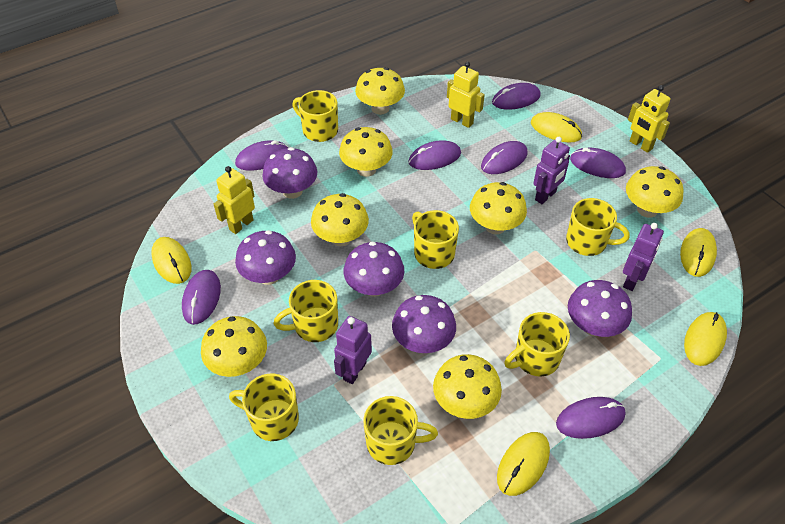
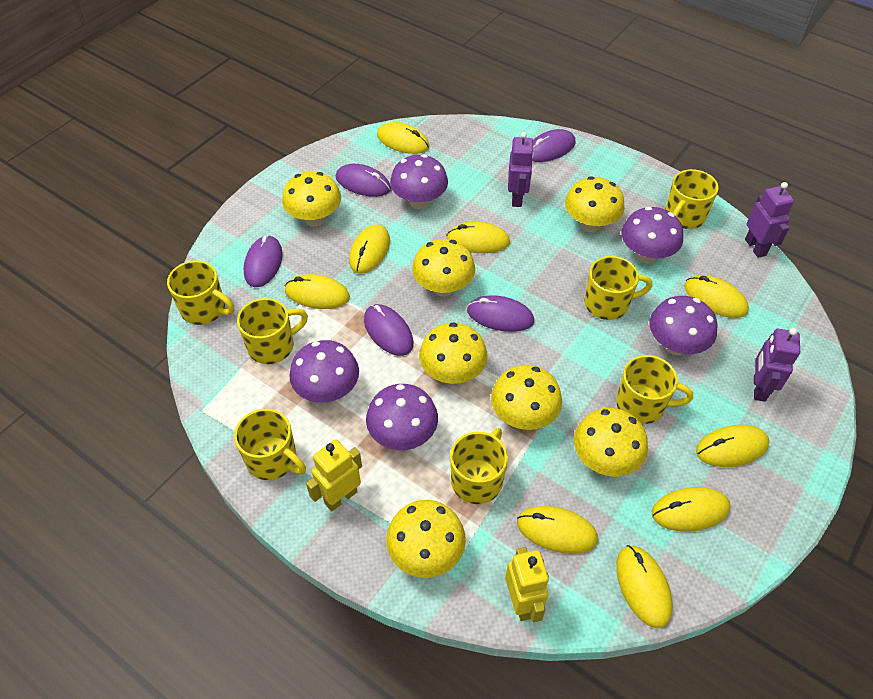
purple mouse: 7 -> 5
yellow mouse: 5 -> 9
yellow robot: 3 -> 2

